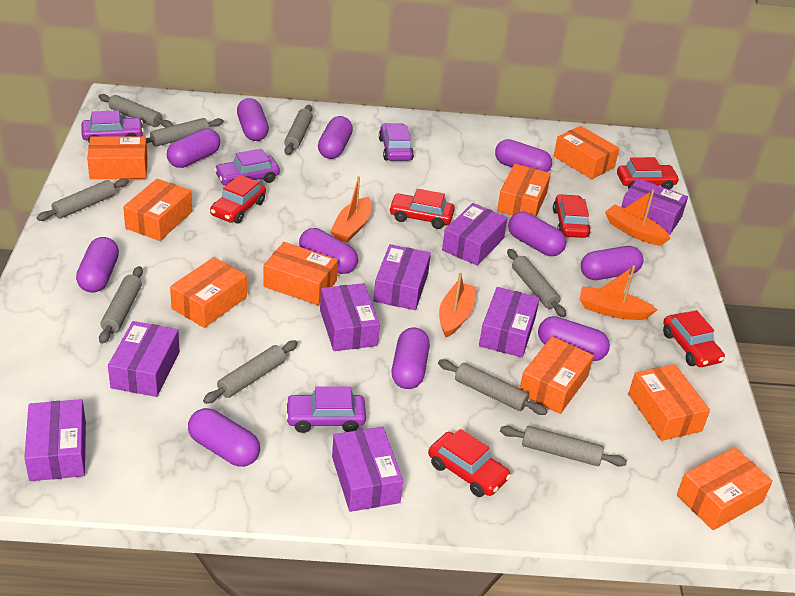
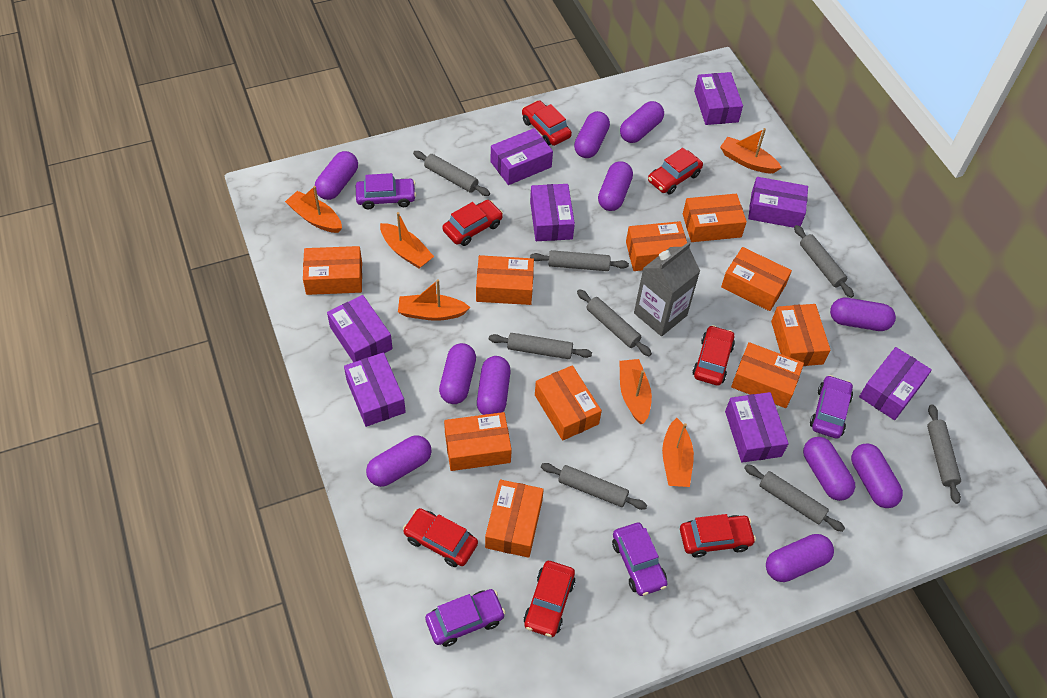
grey carton: 0 -> 1
grey rolling pin: 9 -> 8
orange boat: 4 -> 6
orange box: 9 -> 10
red car: 6 -> 7

